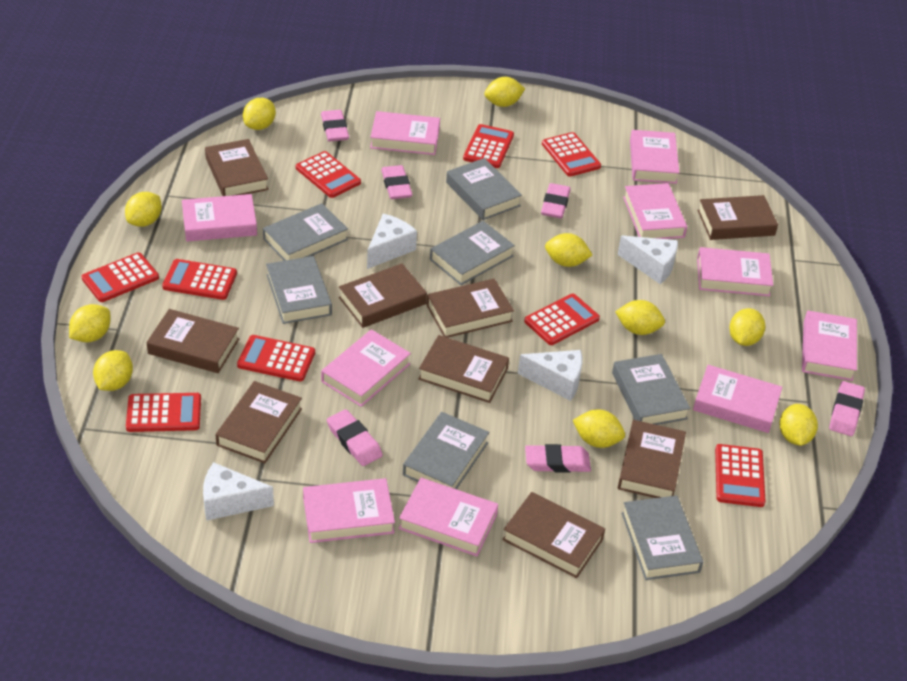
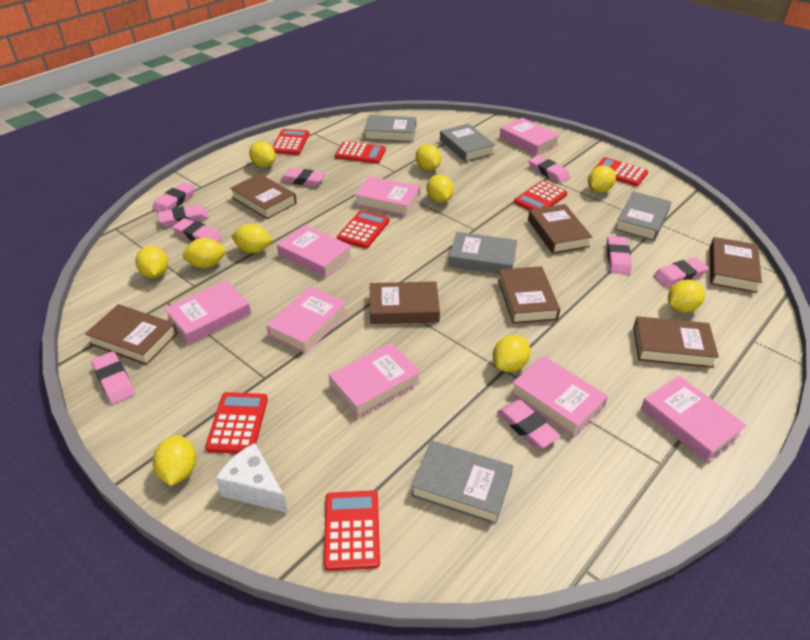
brown book: 9 -> 7
grey book: 7 -> 5
pink book: 10 -> 8
pink eraser: 6 -> 9
red calculator: 9 -> 7
white cheese: 4 -> 1

